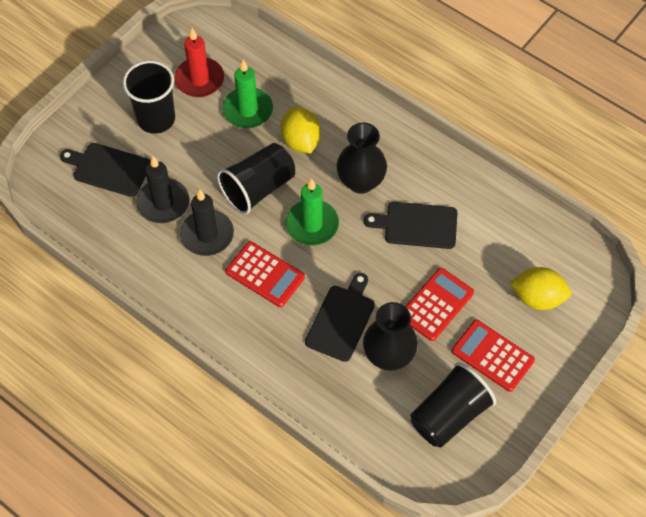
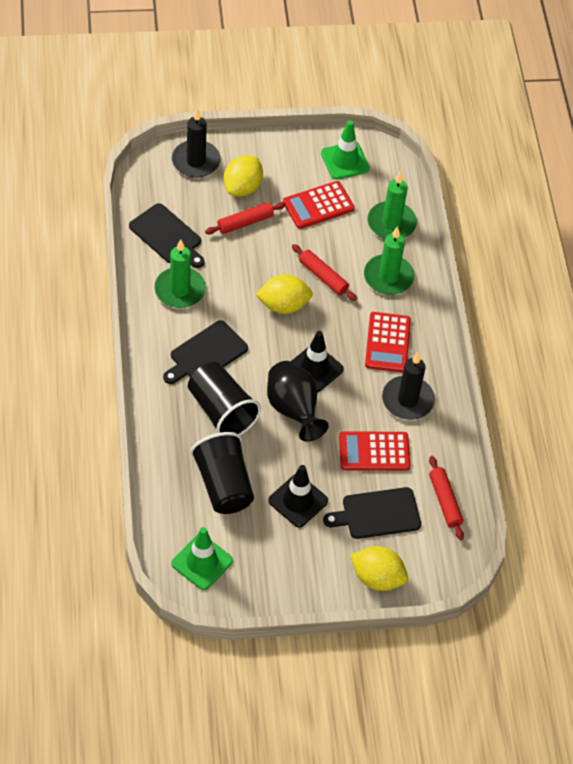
black cup: 3 -> 2
black traffic cone: 0 -> 2
black vase: 2 -> 1
green candle: 2 -> 3
green traffic cone: 0 -> 2
red candle: 1 -> 0
red rolling pin: 0 -> 3
yellow lemon: 2 -> 3

